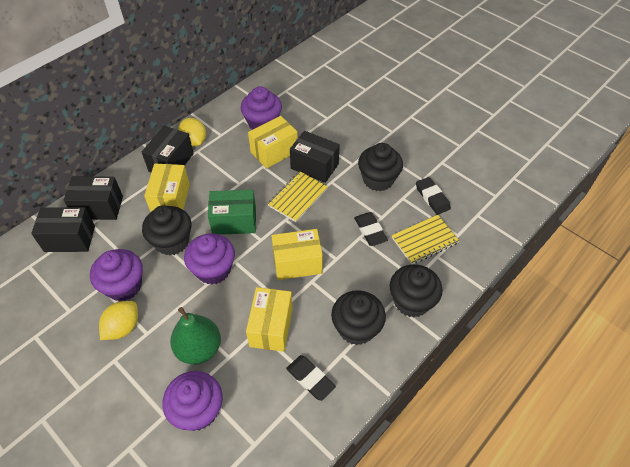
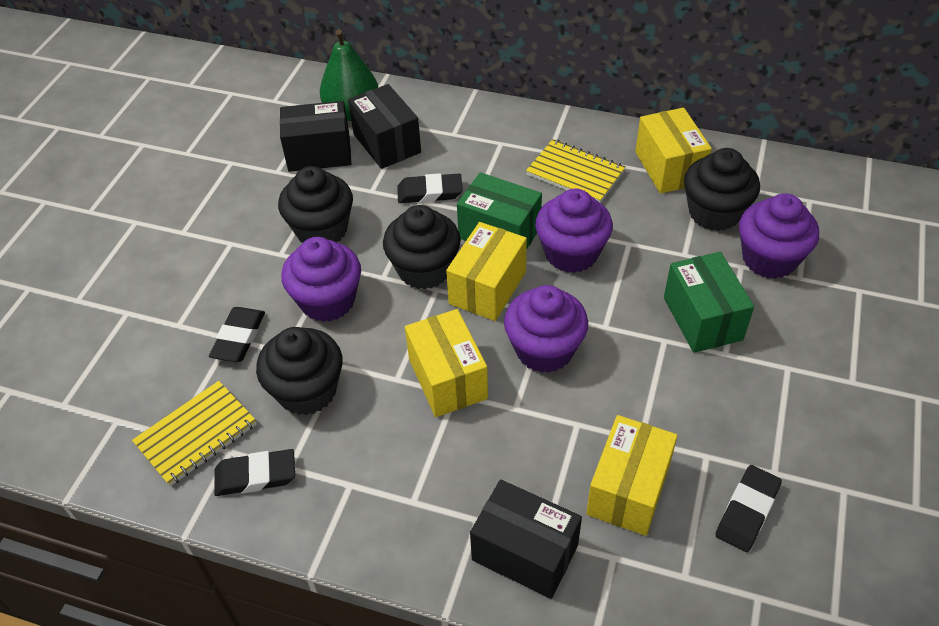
black box: 4 -> 3
black eraser: 3 -> 4
green box: 1 -> 2
yellow lemon: 2 -> 0

